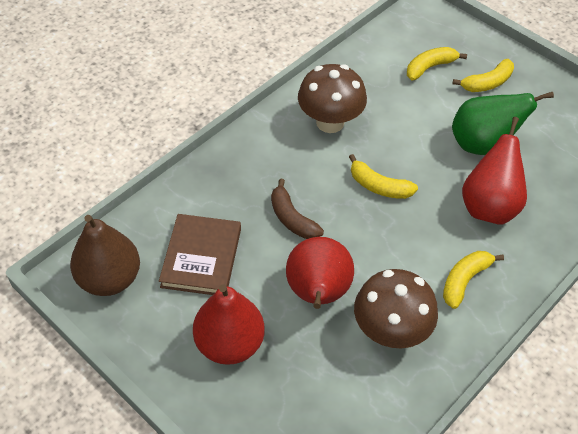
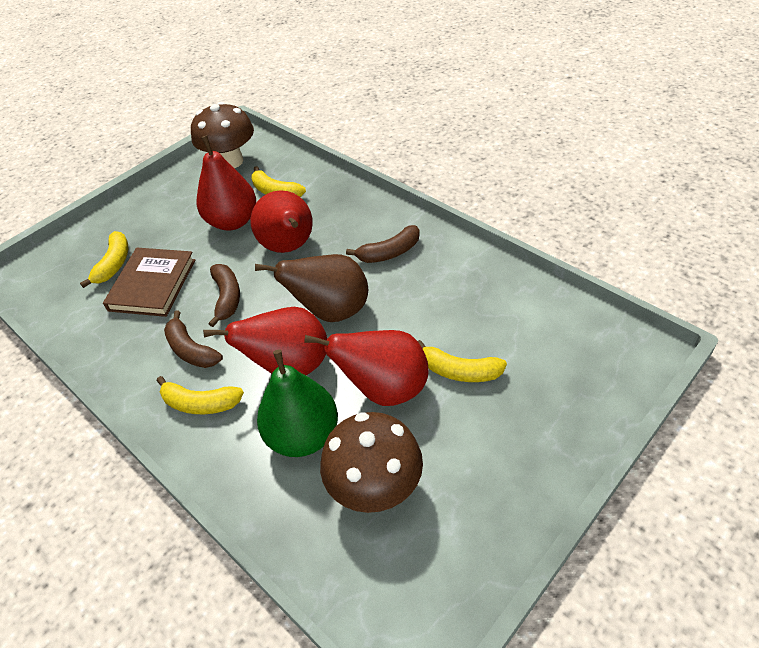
brown banana: 1 -> 3
red pear: 3 -> 4

